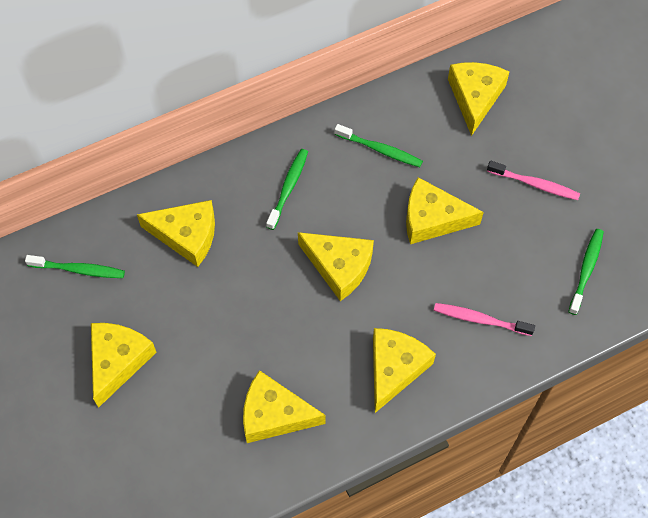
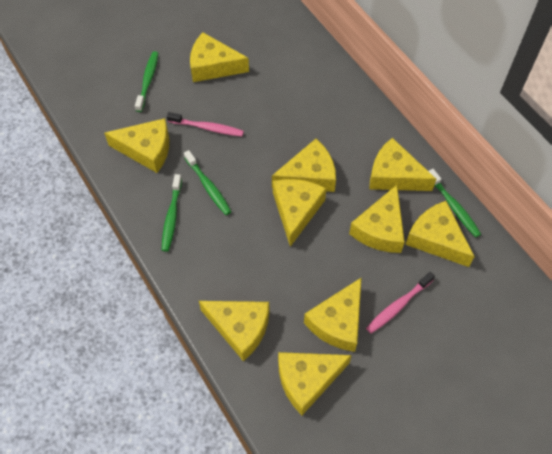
yellow cheese: 7 -> 10

